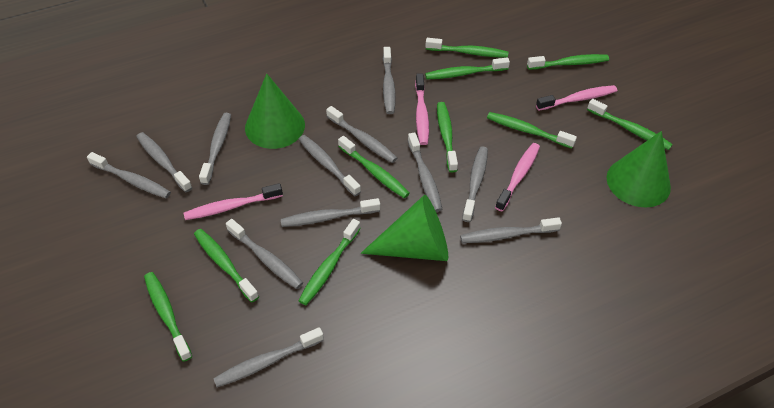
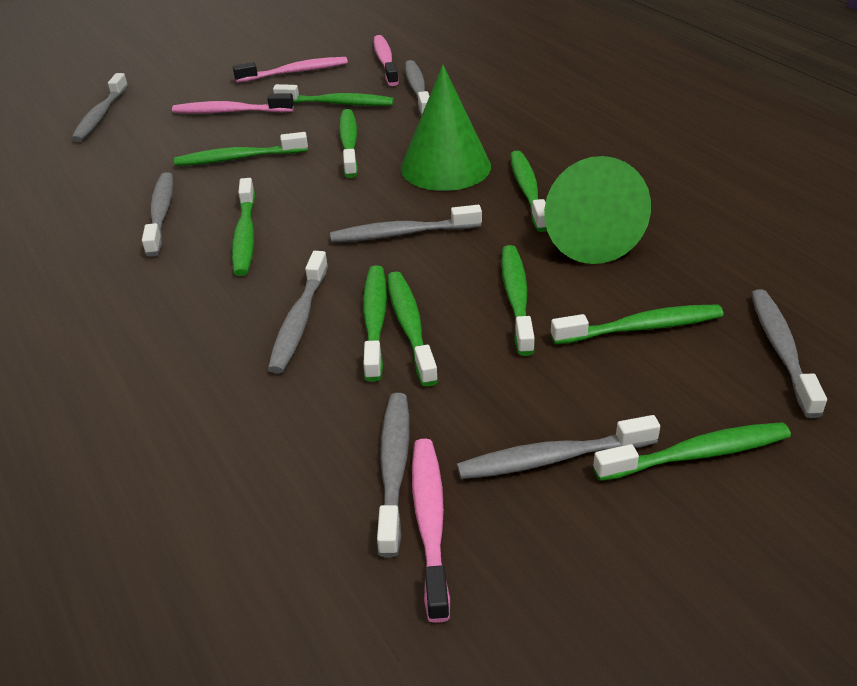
green cone: 3 -> 2
grey toothbrush: 12 -> 8

